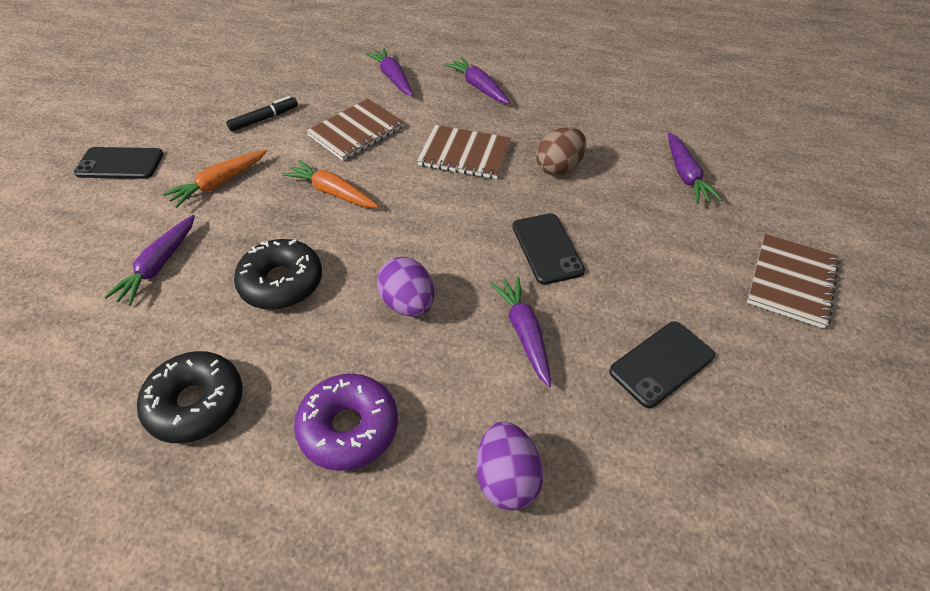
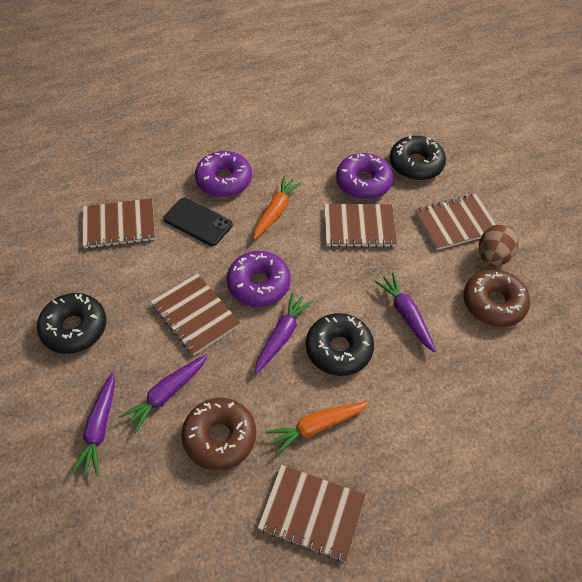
black donut: 2 -> 3
black marker: 1 -> 0
black phone: 3 -> 1
brown donut: 0 -> 2
brown notebook: 3 -> 5
purple carrot: 5 -> 4
purple donut: 1 -> 3
purple egg: 2 -> 0

